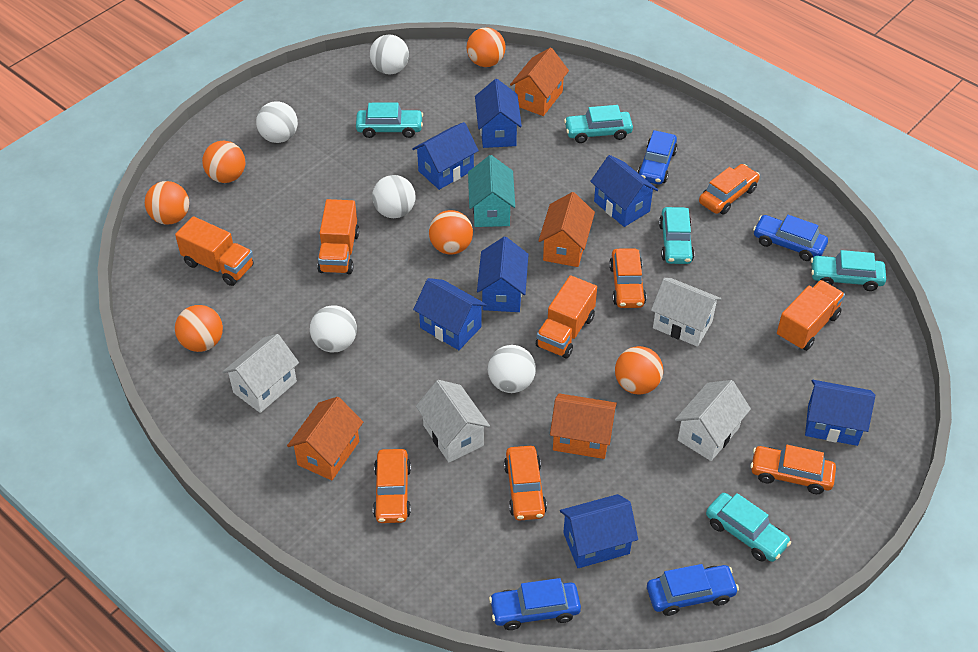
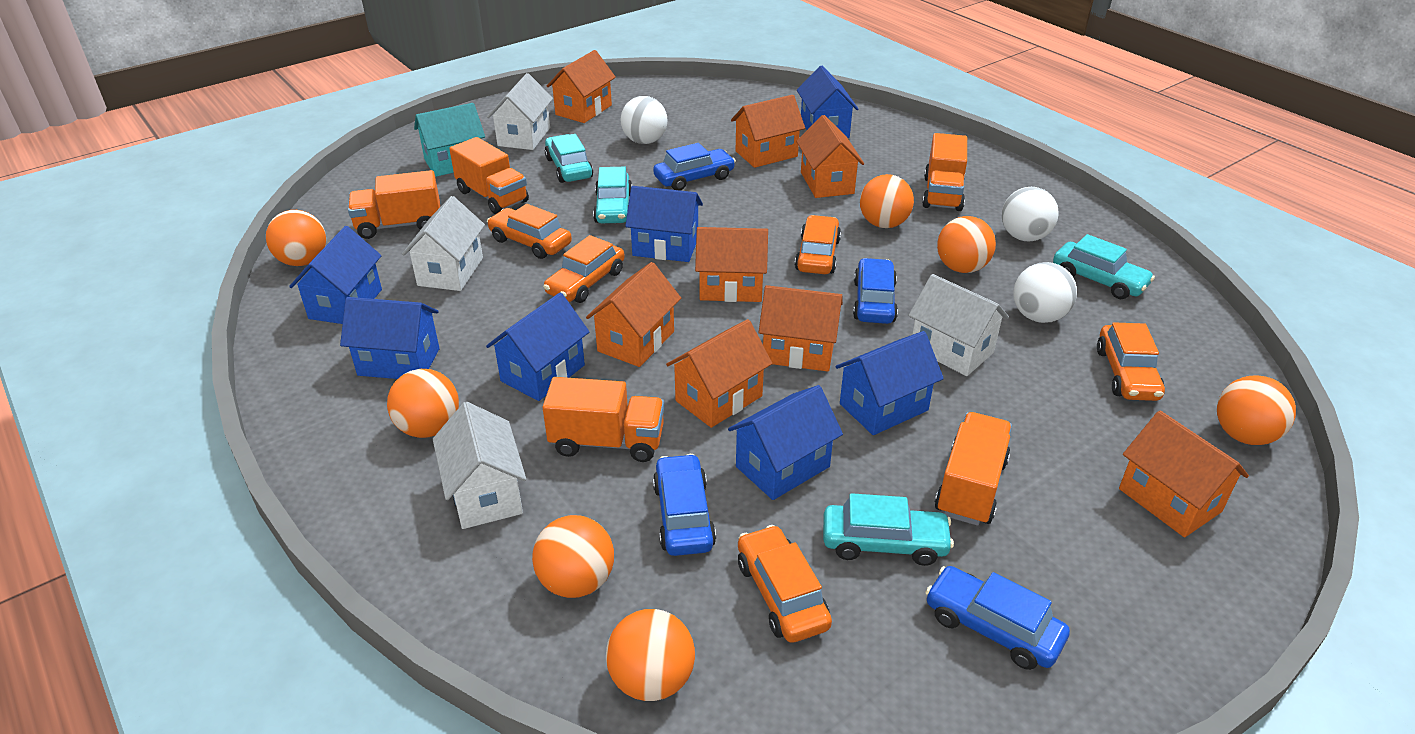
orange ball: 6 -> 7
orange house: 4 -> 8
orange truck: 4 -> 5
turquoise car: 5 -> 4
white ball: 5 -> 3

